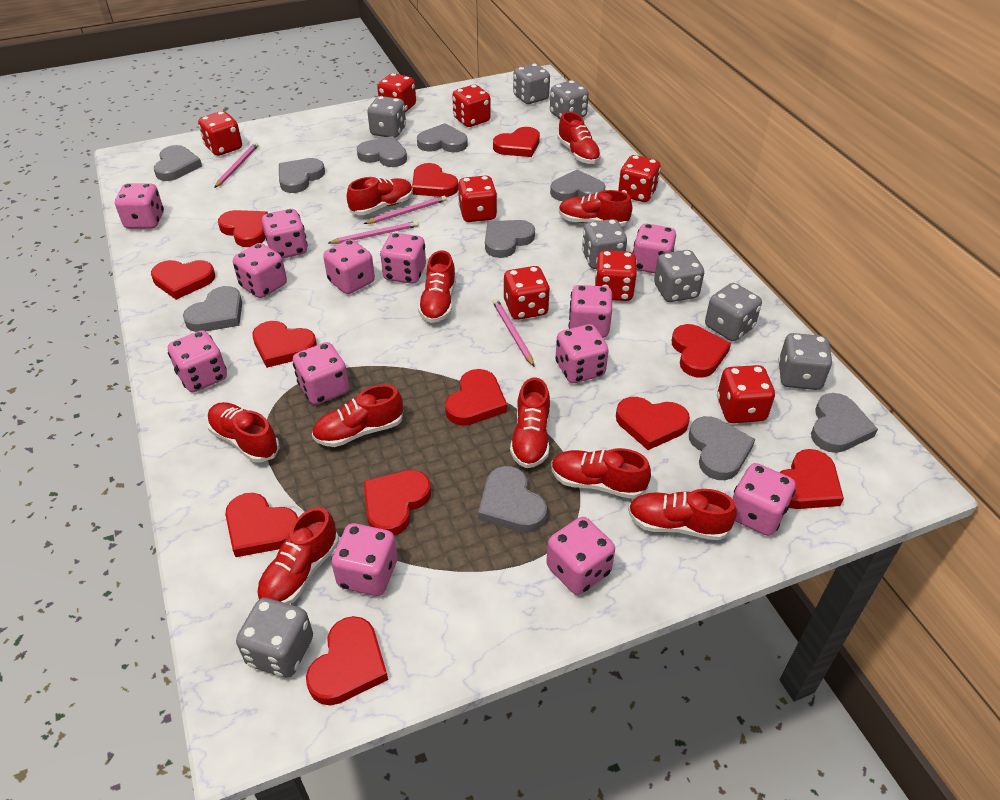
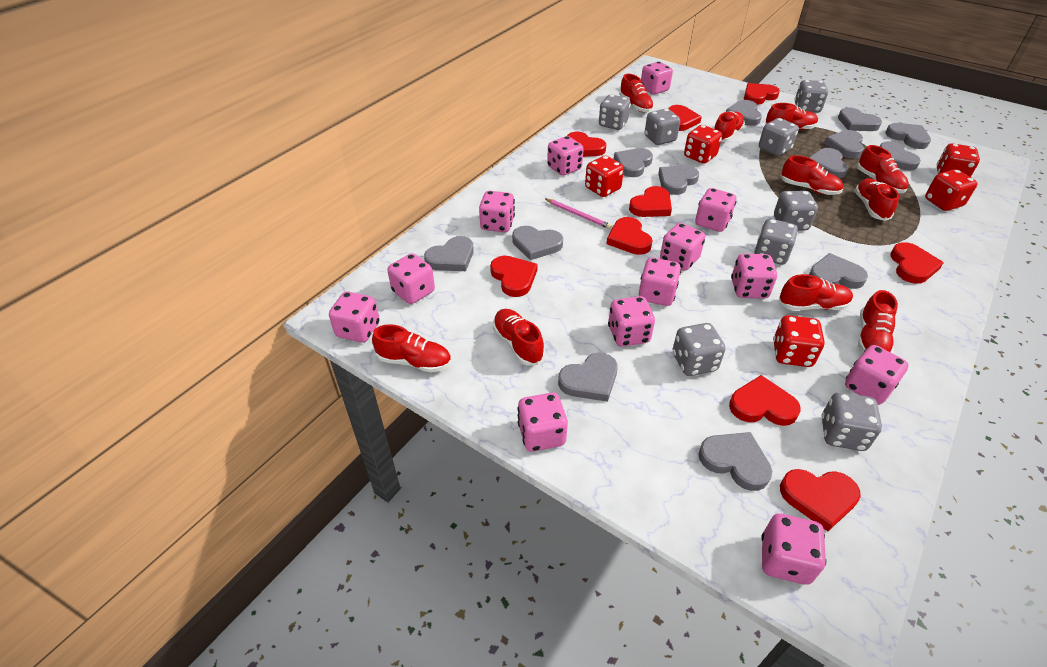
grey heart: 10 -> 13
pink pencil: 4 -> 1
red dice: 8 -> 5
red heart: 12 -> 9

